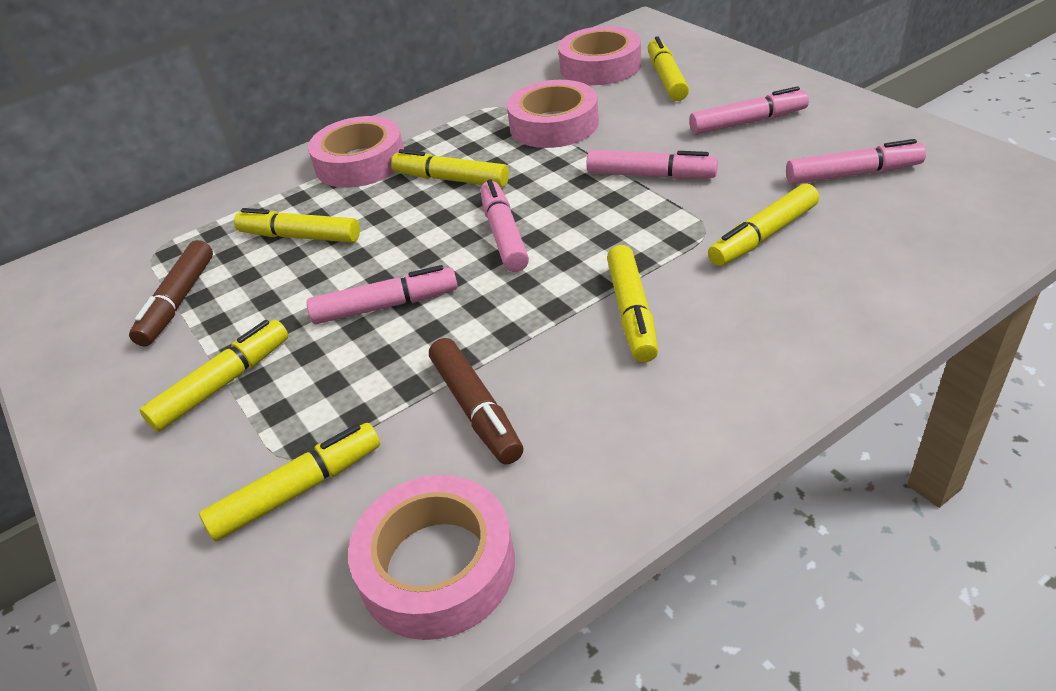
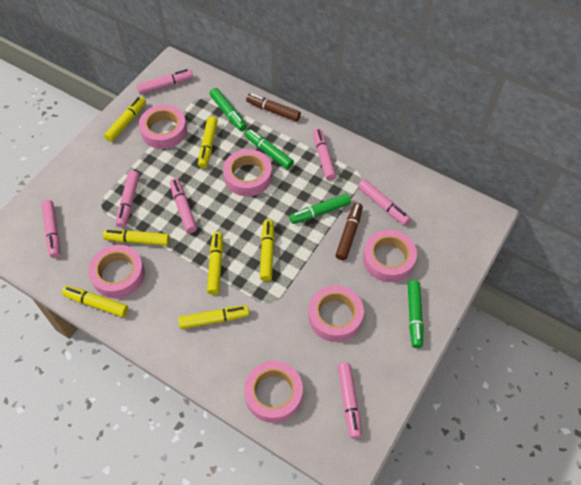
green marker: 0 -> 4
pink marker: 5 -> 7
pink tape: 4 -> 6

